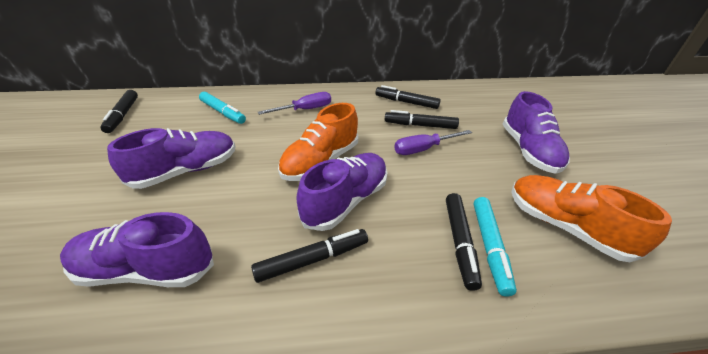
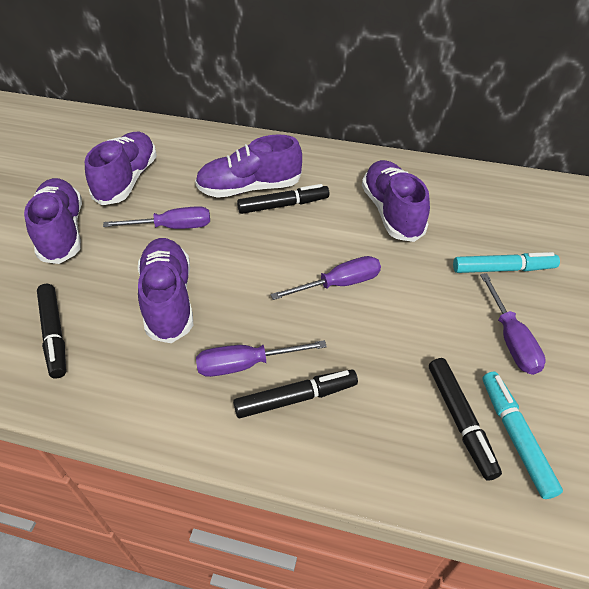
black marker: 5 -> 4
orange shoe: 2 -> 0
purple screwdriver: 2 -> 4
purple shoe: 4 -> 5

